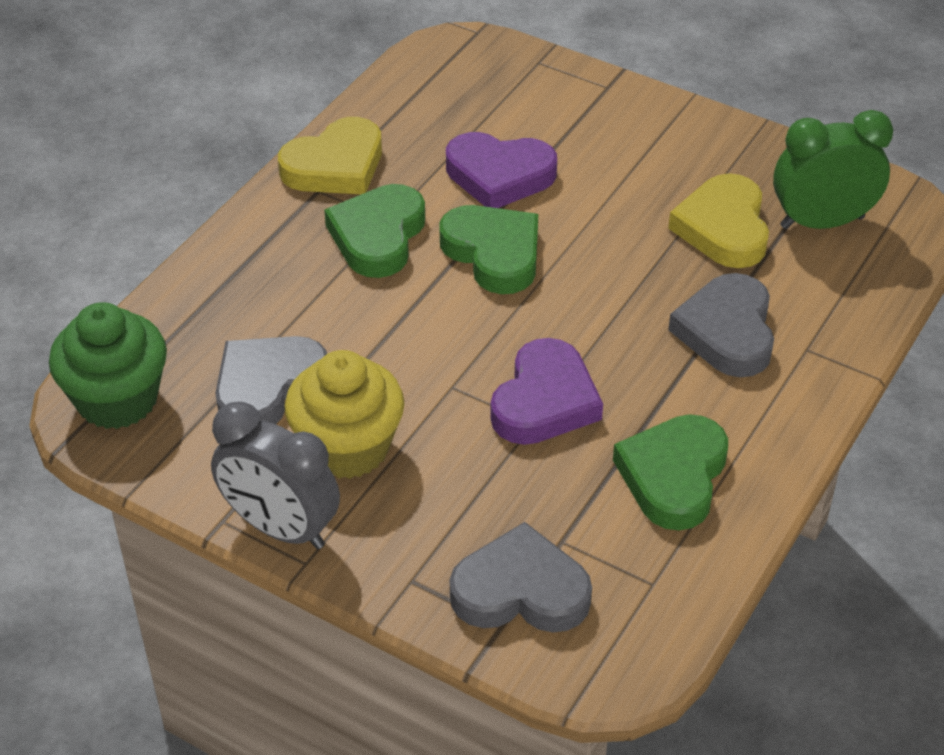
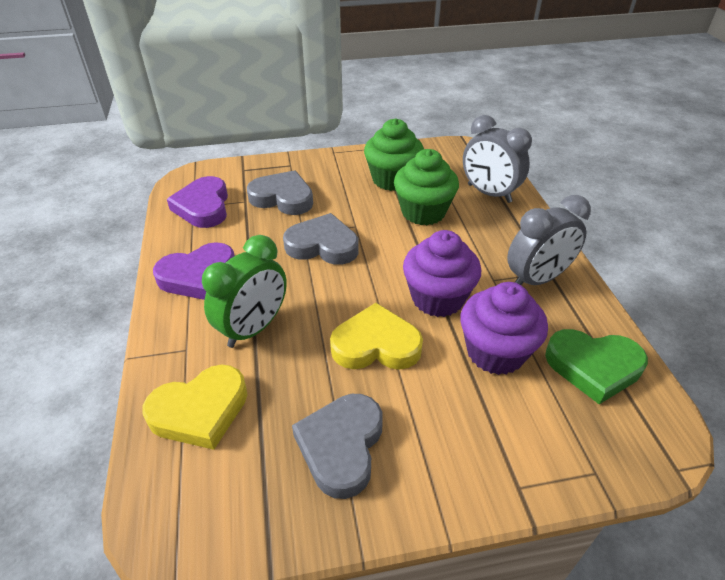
green cupcake: 1 -> 2
green heart: 3 -> 1
grey clock: 1 -> 2
purple cupcake: 0 -> 2
yellow cupcake: 1 -> 0

